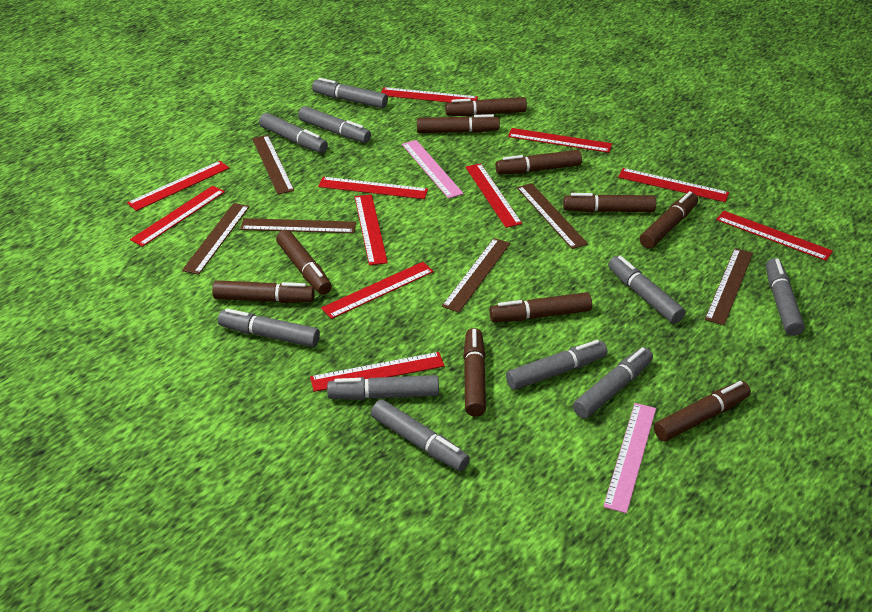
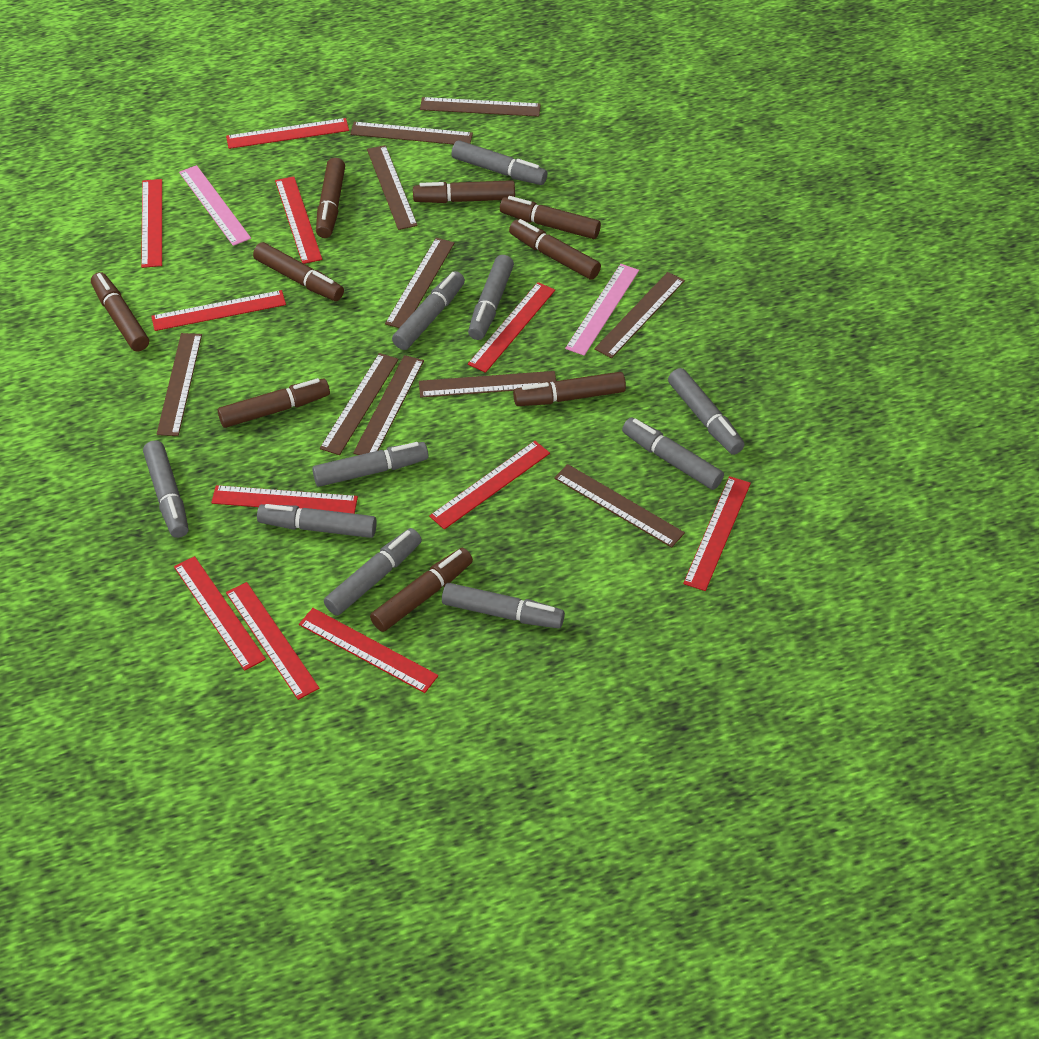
brown marker: 10 -> 9
brown ruler: 6 -> 10

